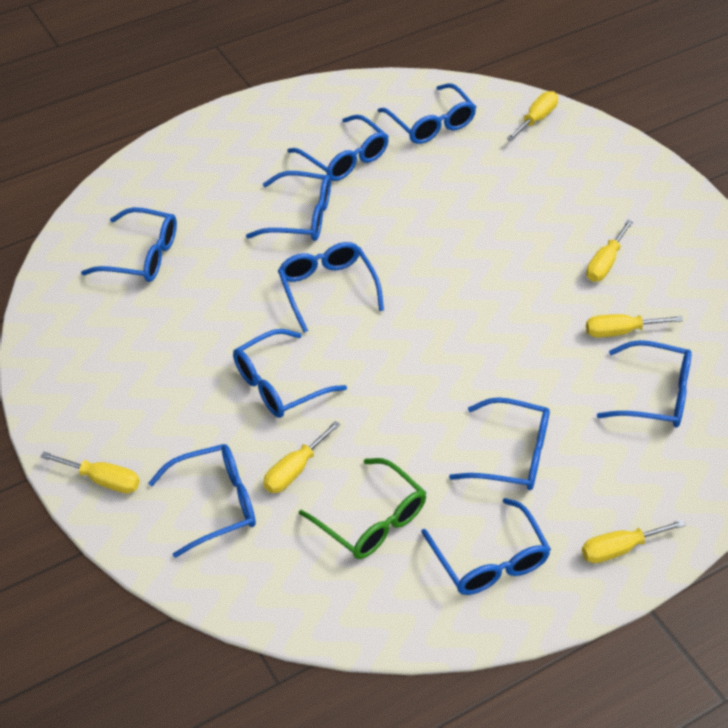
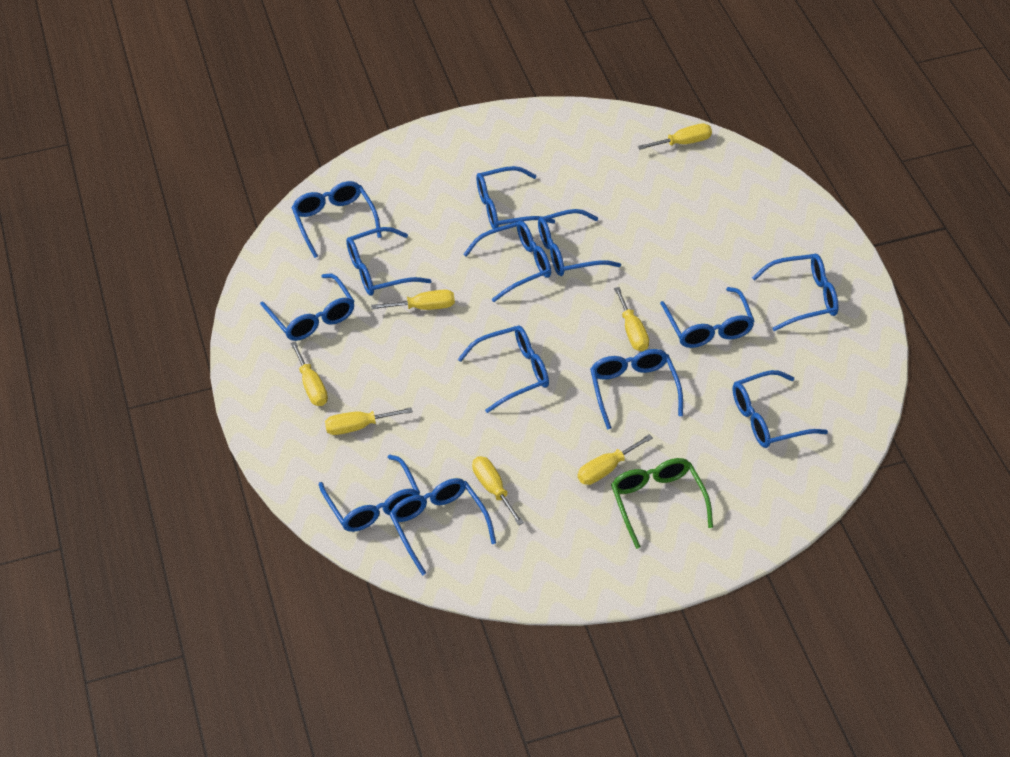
blue glasses: 10 -> 13
yellow screwdriver: 6 -> 7

